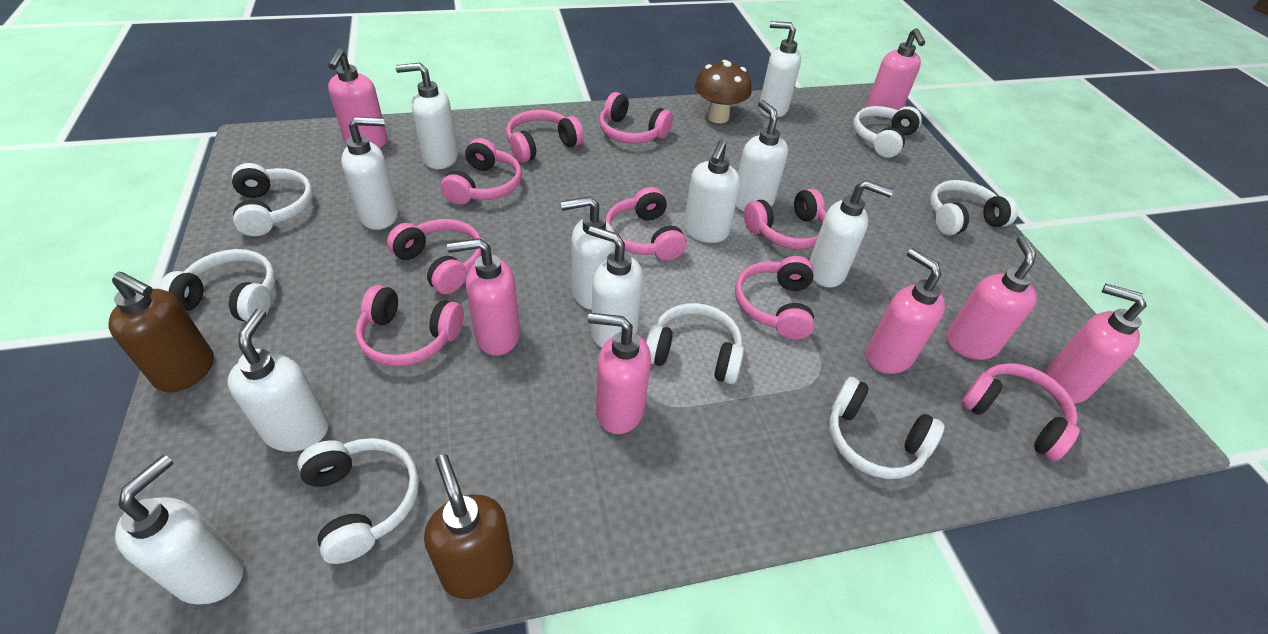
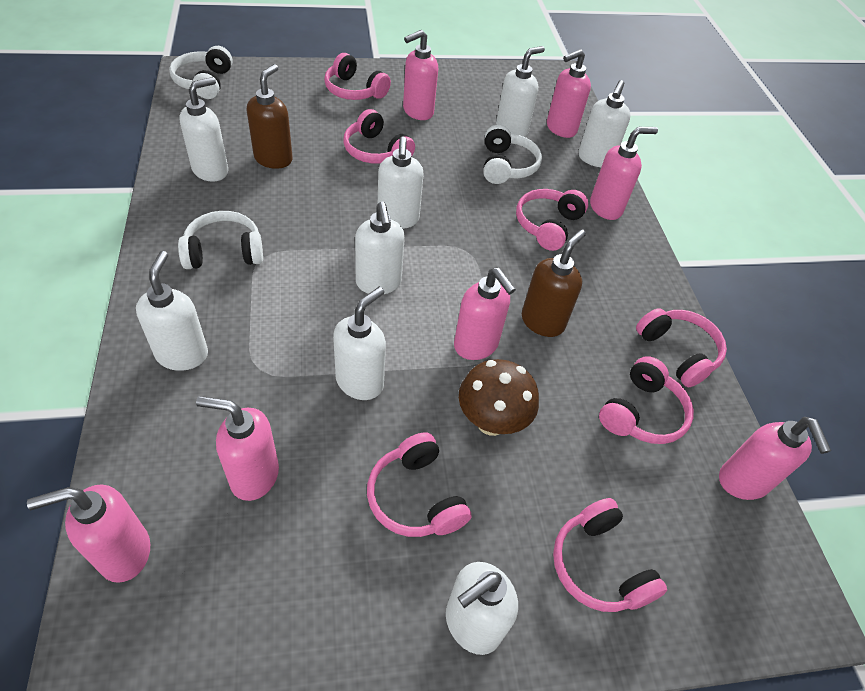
pink headphones: 9 -> 7
white headphones: 7 -> 3
white soap dispenser: 10 -> 8

